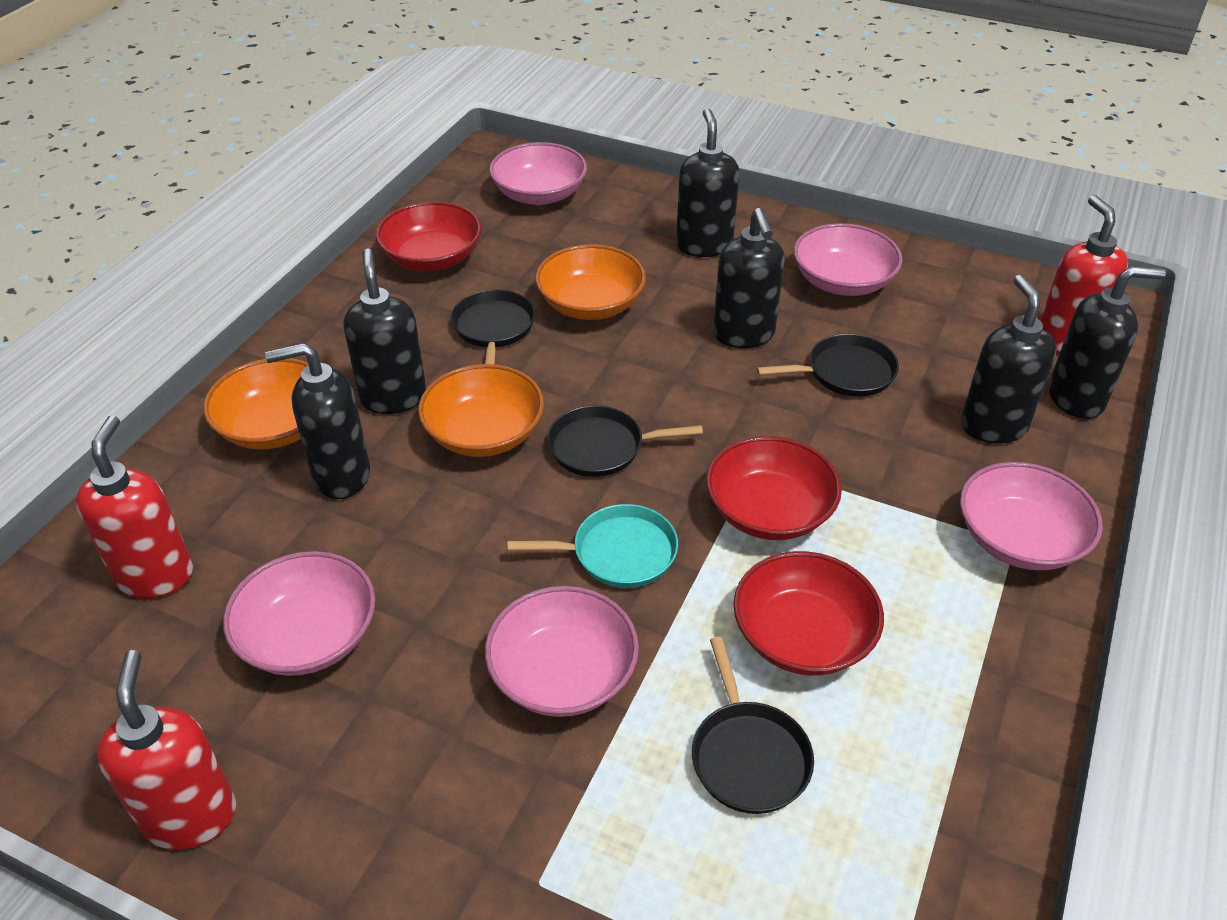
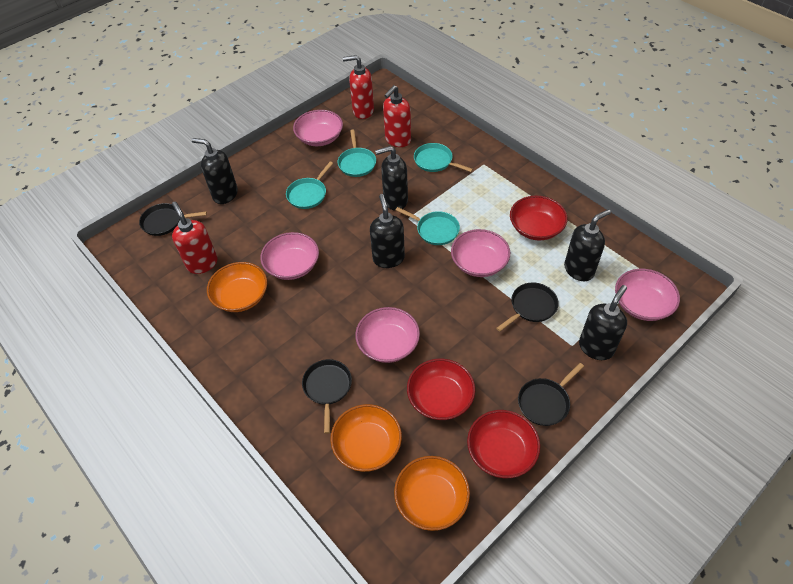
black soap dispenser: 6 -> 5
turquoise pan: 1 -> 4

